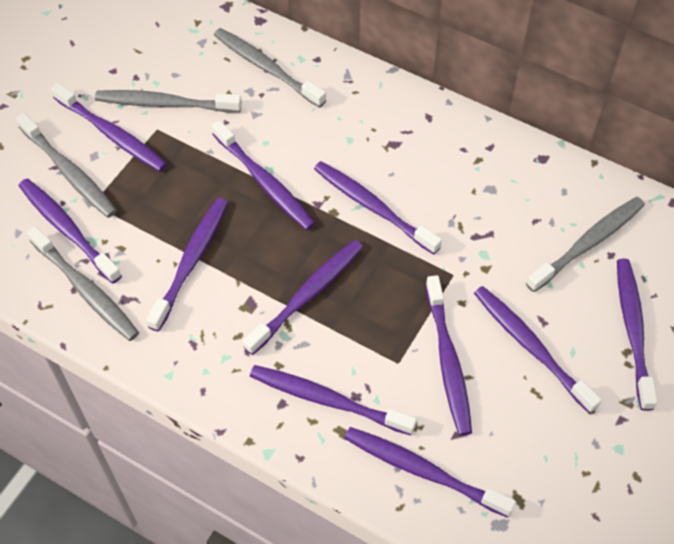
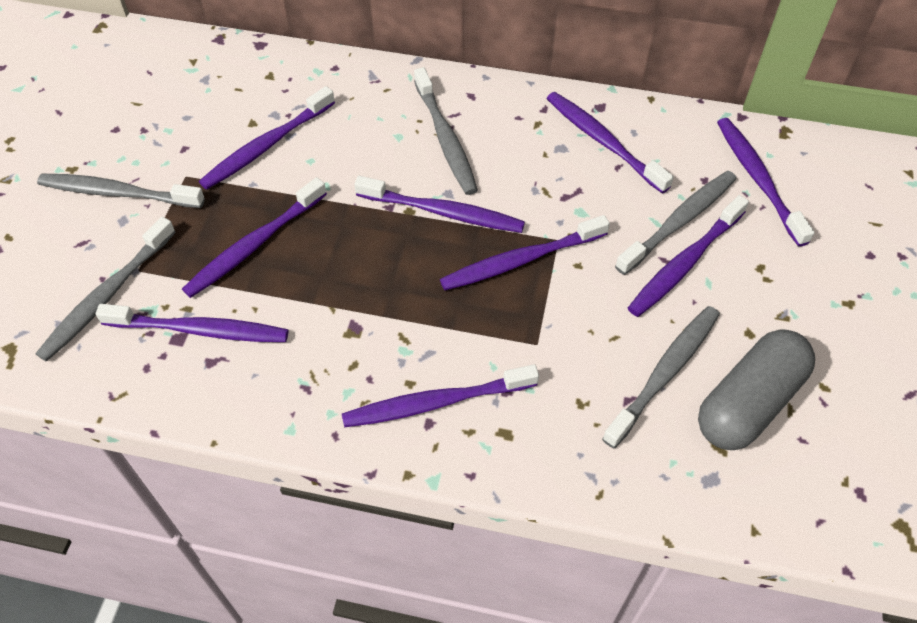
grey capsule: 0 -> 1
purple toothbrush: 11 -> 9

